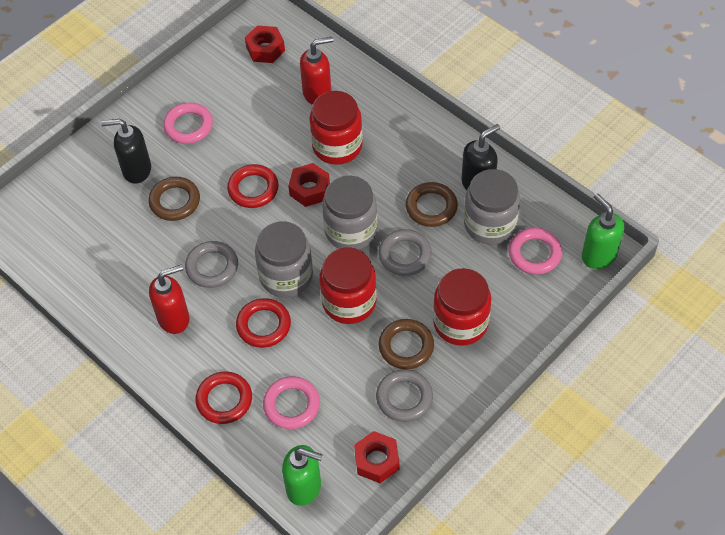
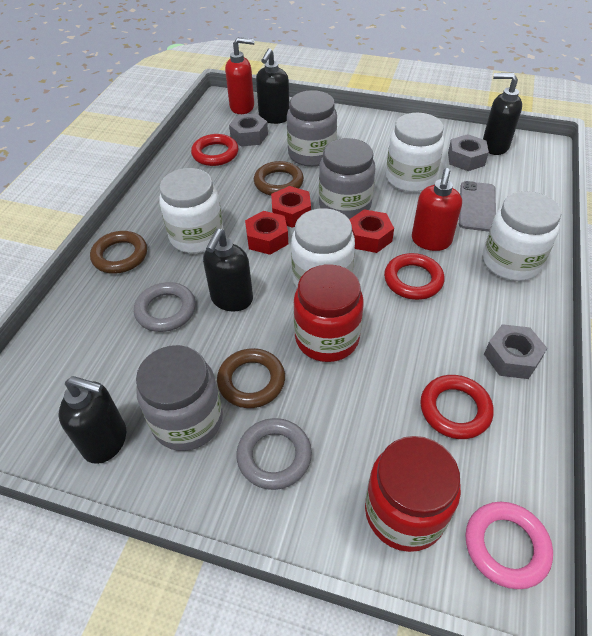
black soap dispenser: 2 -> 4
green soap dispenser: 2 -> 0
grey nut: 0 -> 3
grey phone: 0 -> 1
grey ring: 3 -> 2
pink ring: 3 -> 1
red jar: 3 -> 2
white jar: 0 -> 4

